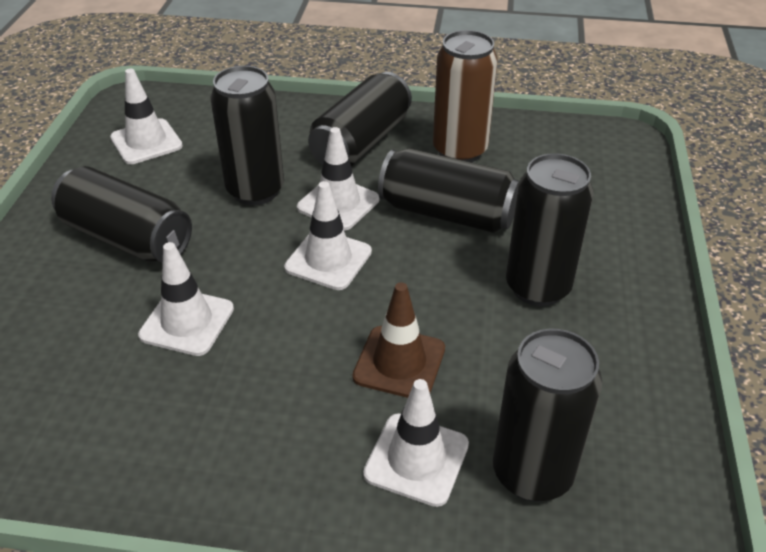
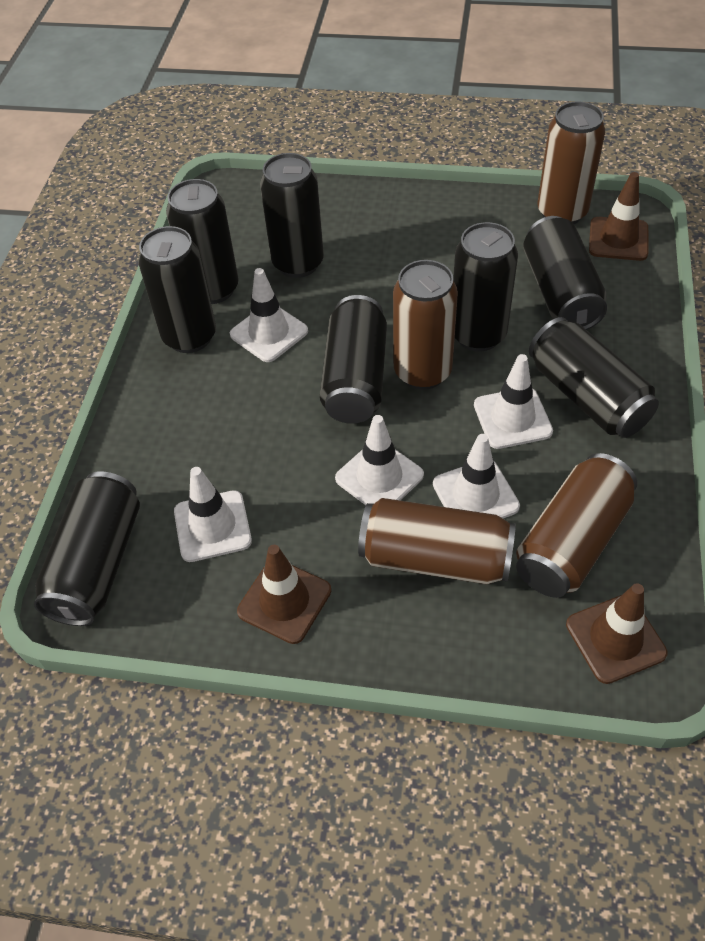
black can: 6 -> 8
brown can: 1 -> 4
brown traffic cone: 1 -> 3

